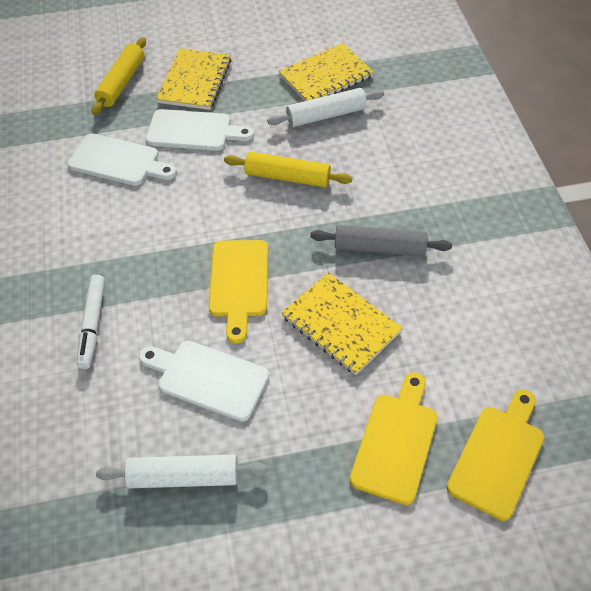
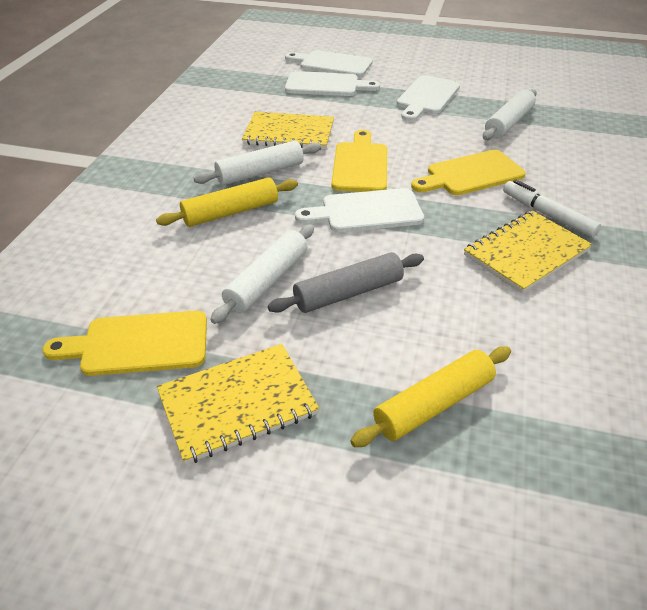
white cutting board: 3 -> 4
white rolling pin: 2 -> 3

